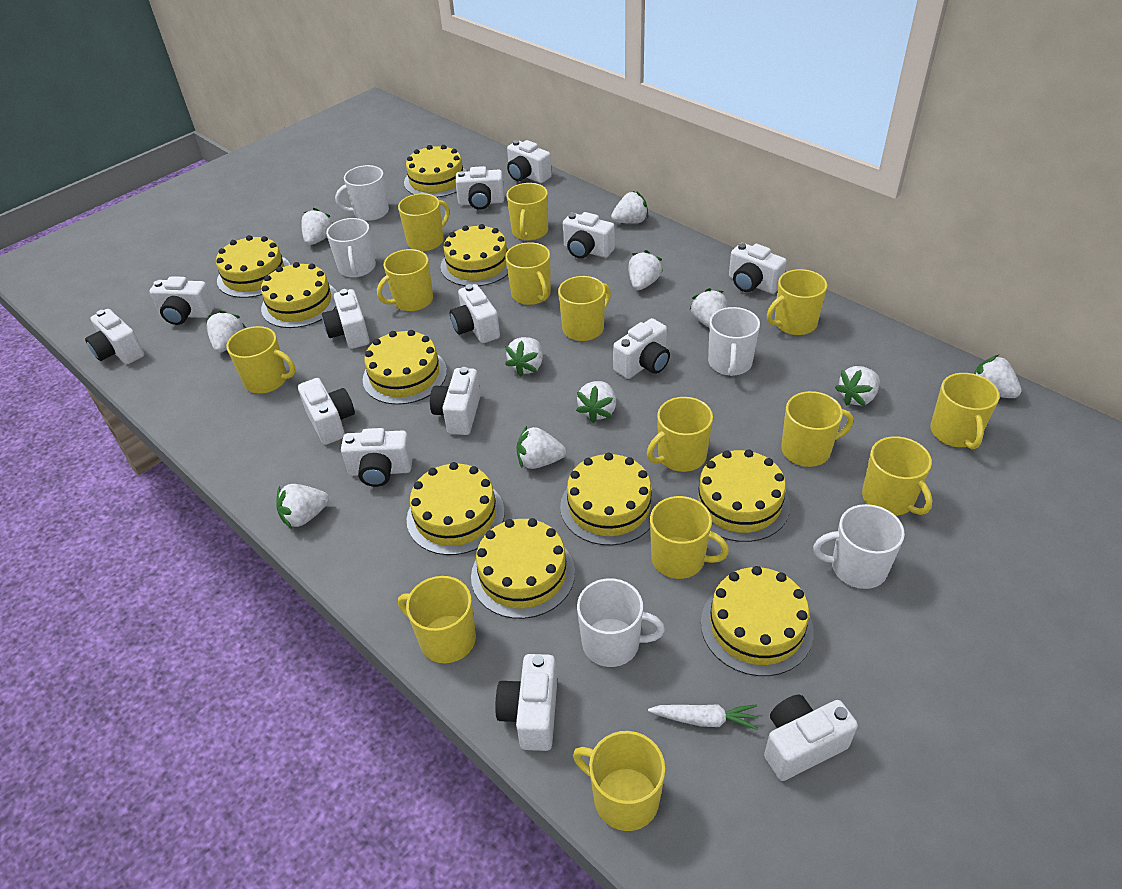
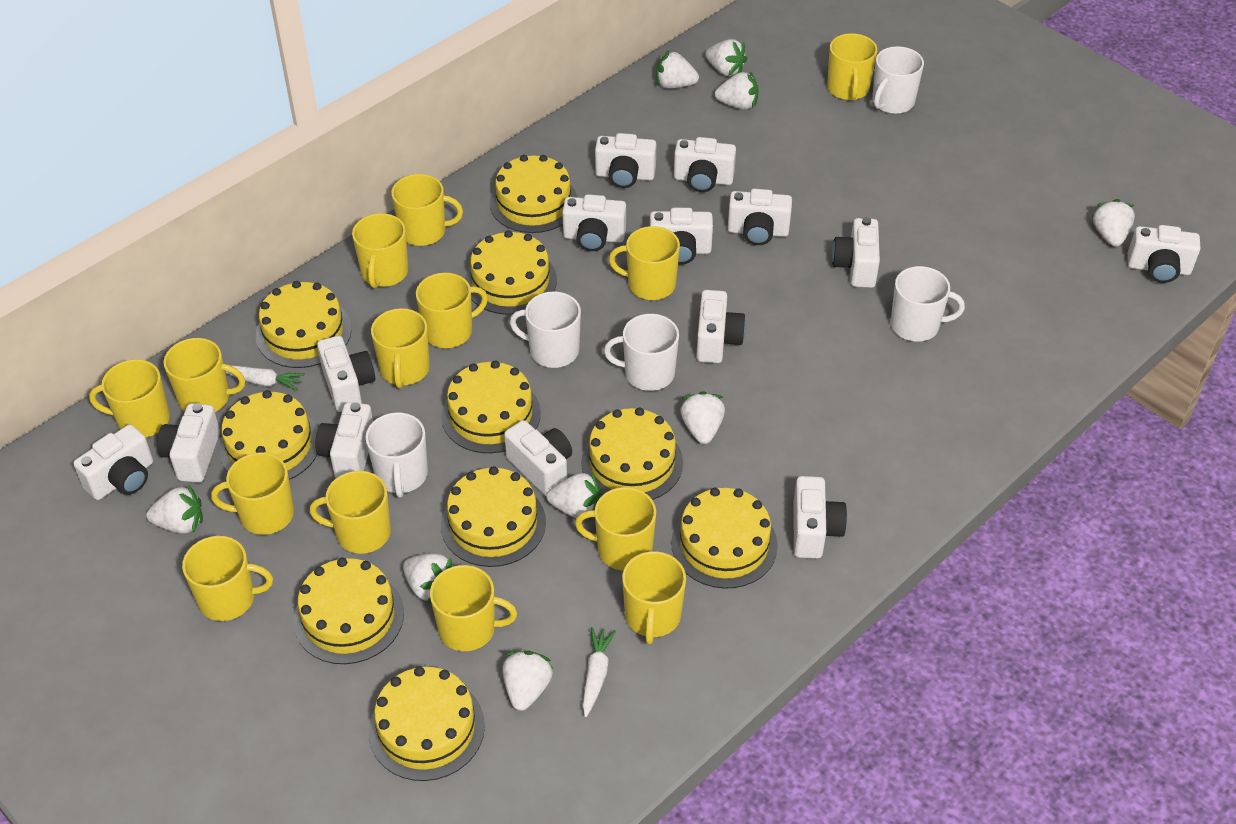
white carrot: 1 -> 2
white strawberry: 11 -> 9

